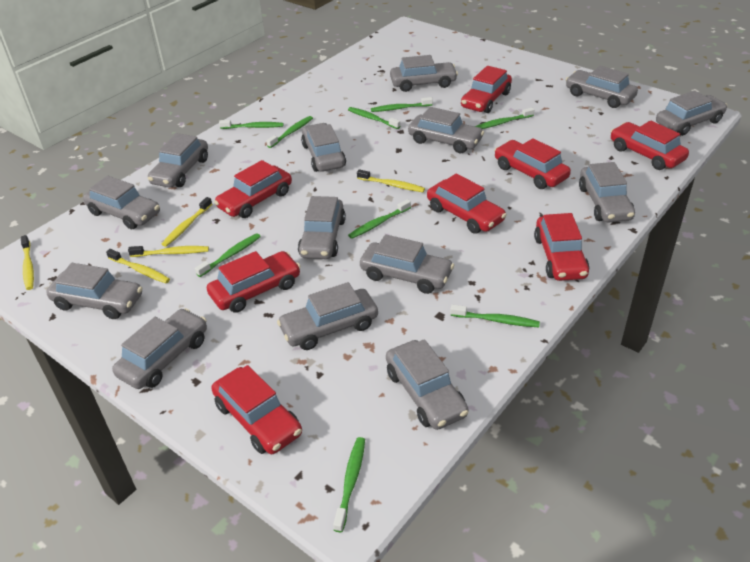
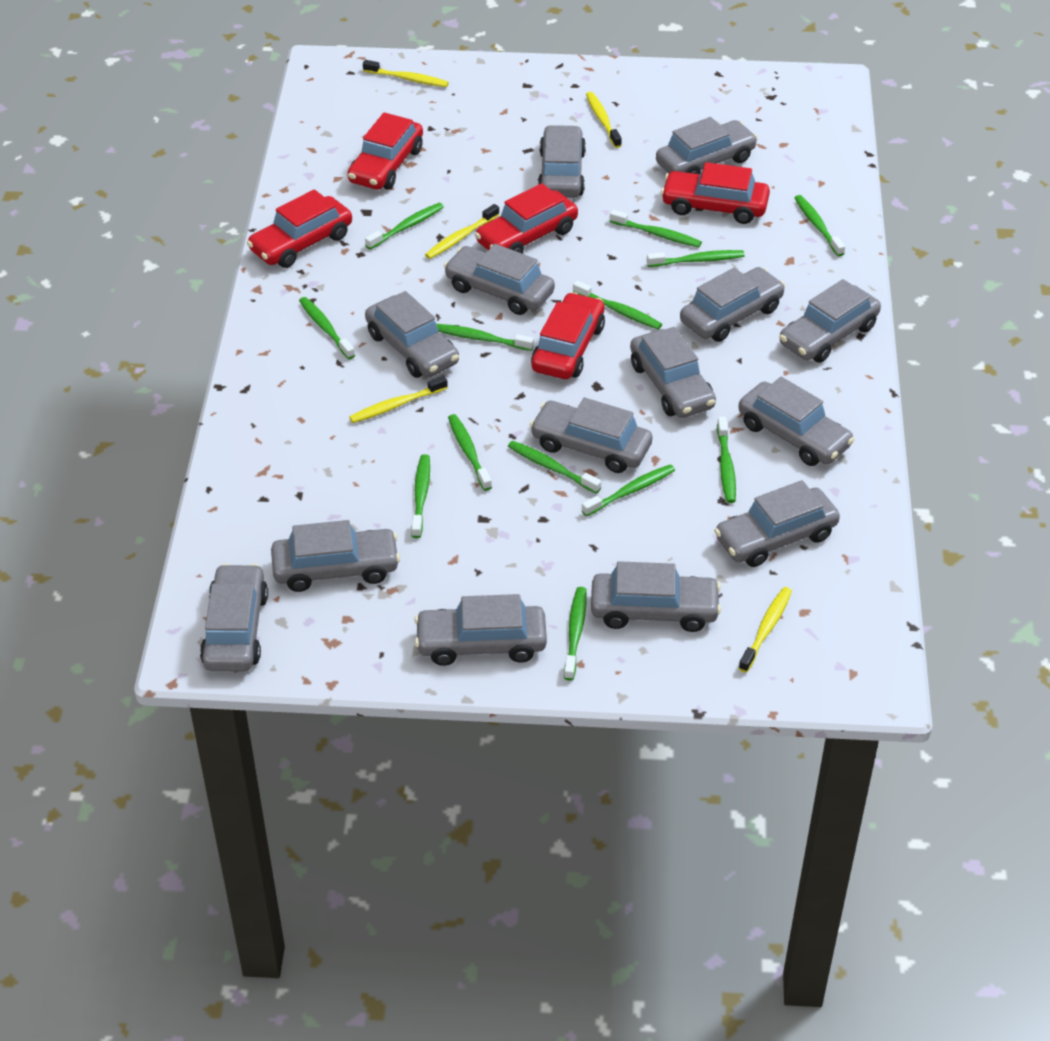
green toothbrush: 9 -> 13
red car: 8 -> 5

